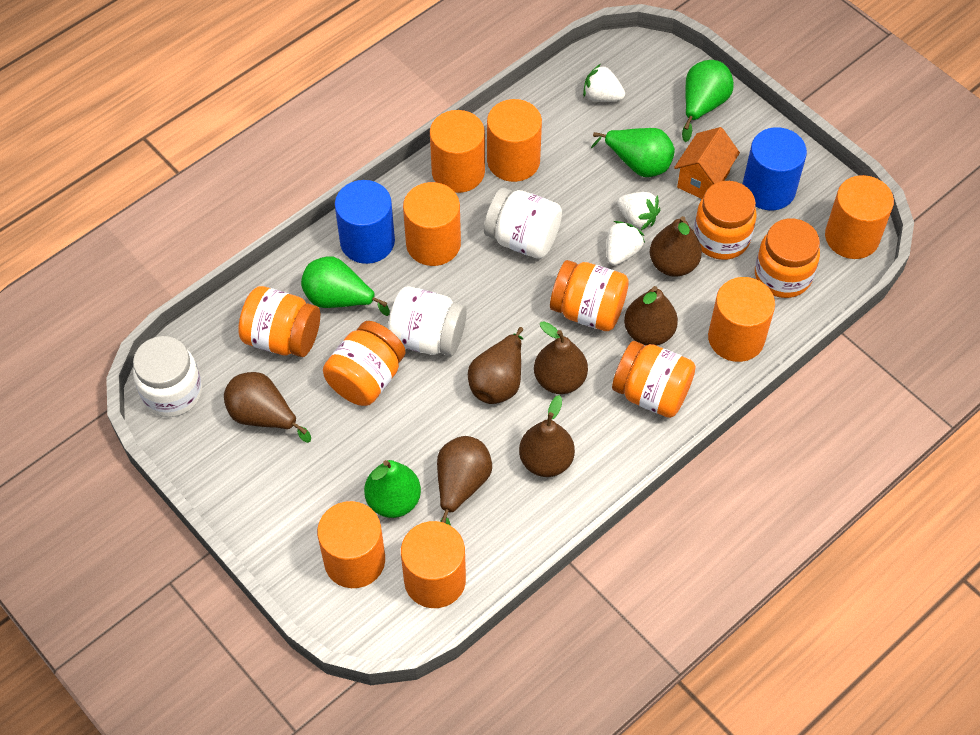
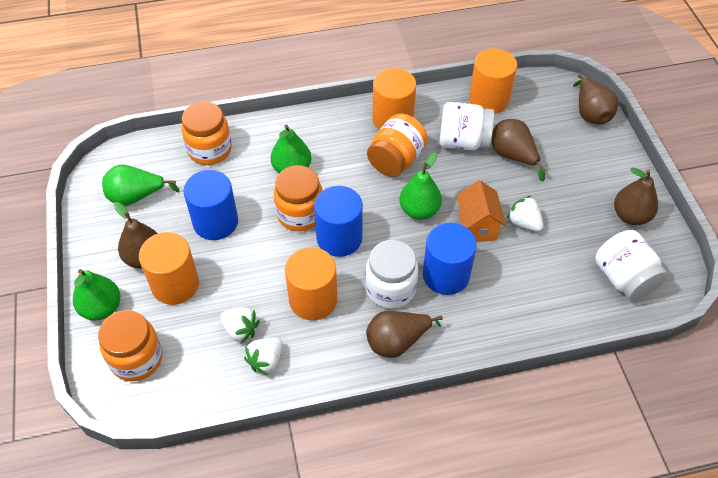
blue cylinder: 2 -> 3
brown pear: 7 -> 5
orange cylinder: 7 -> 4
orange jar: 6 -> 4

